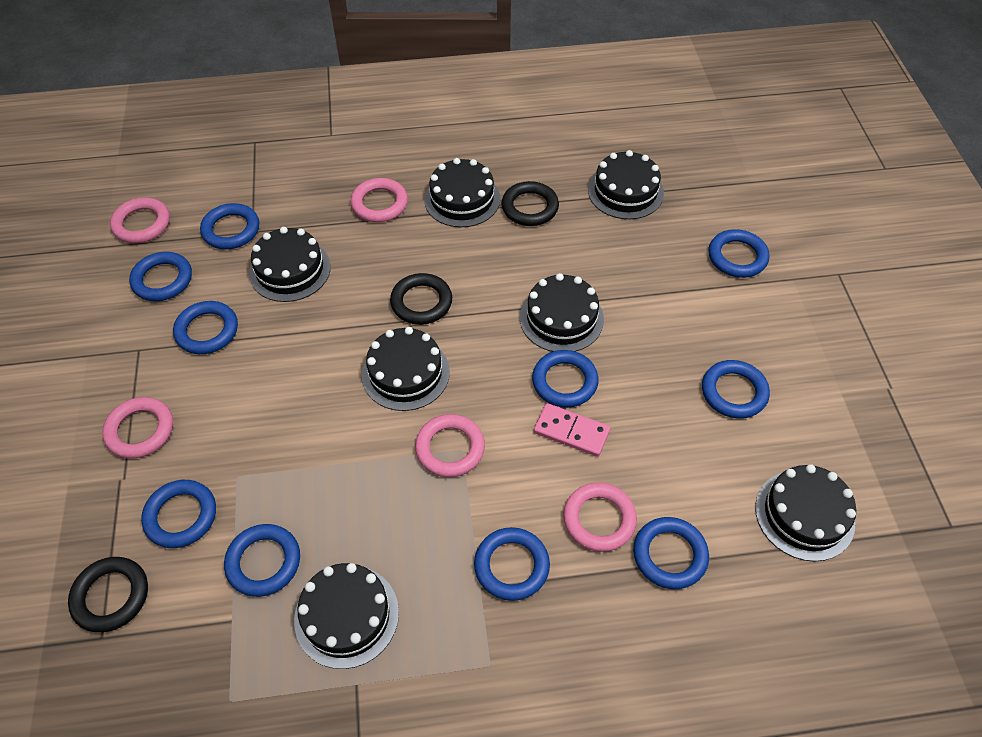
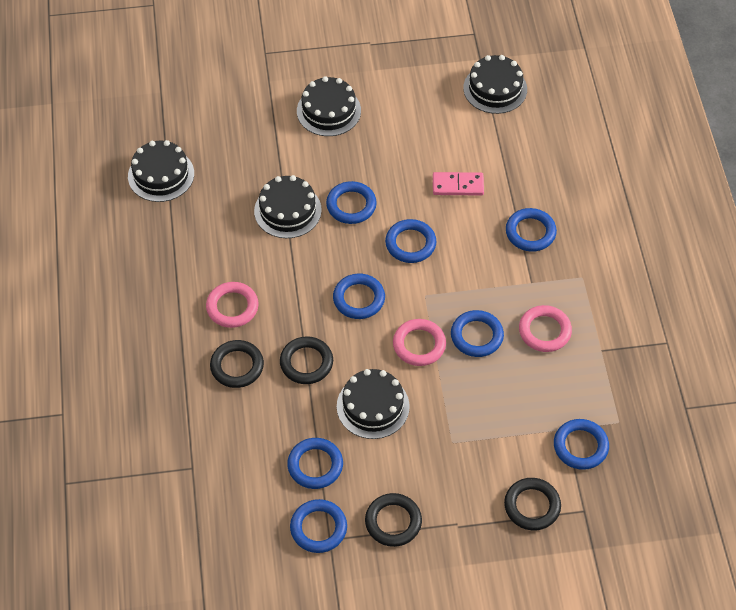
black cake: 7 -> 5
black ring: 3 -> 4
blue ring: 10 -> 8
pink ring: 5 -> 3

